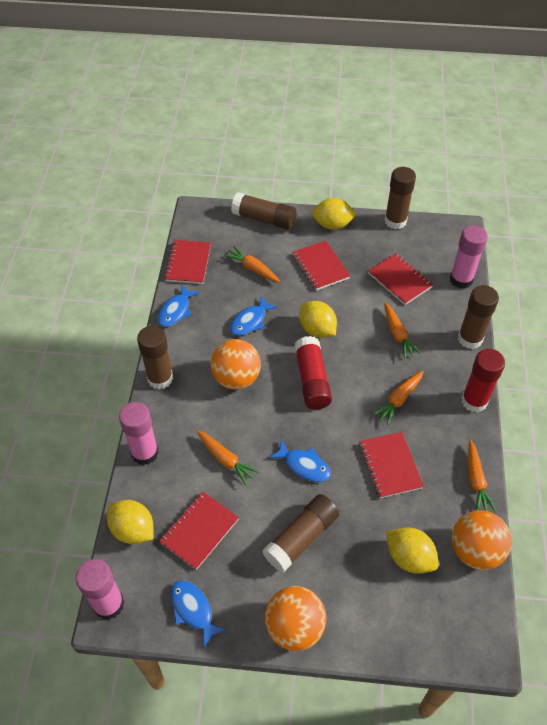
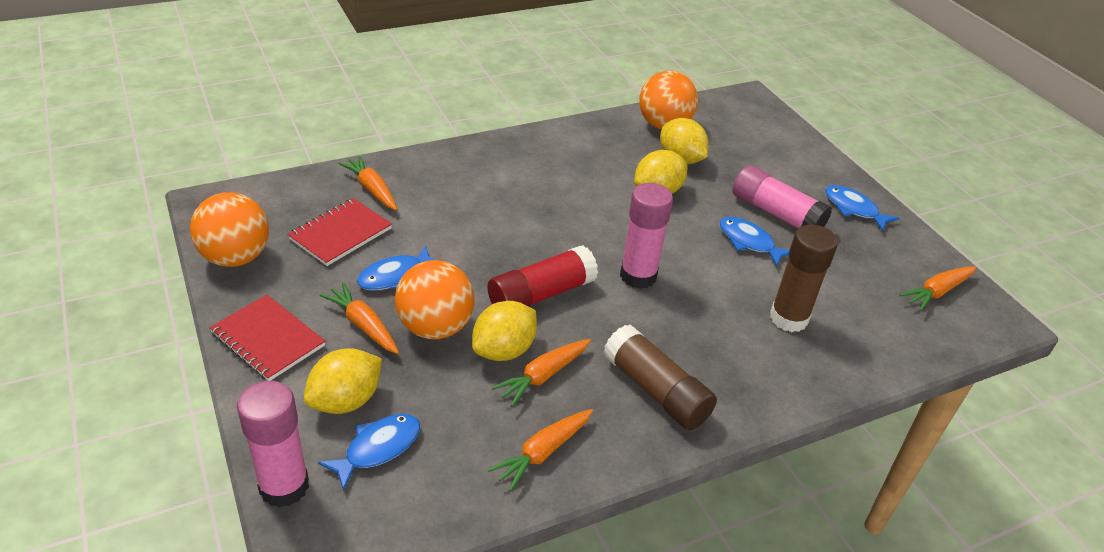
brown glue stick: 5 -> 2
red glue stick: 2 -> 1
red notebook: 5 -> 2

